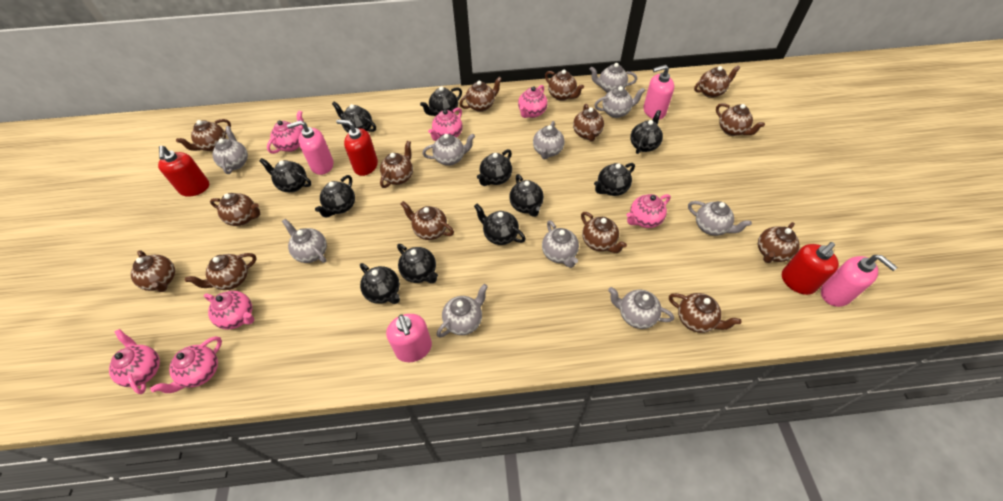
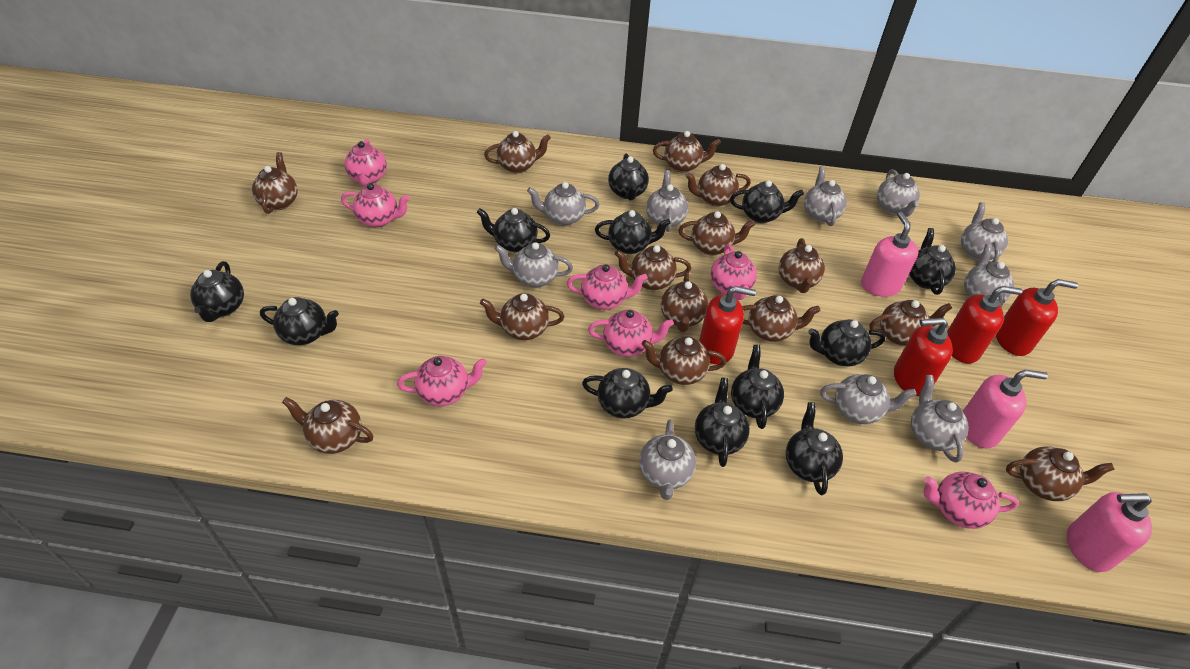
black teapot: 11 -> 12
pink soap dispenser: 4 -> 3
red soap dispenser: 3 -> 4

